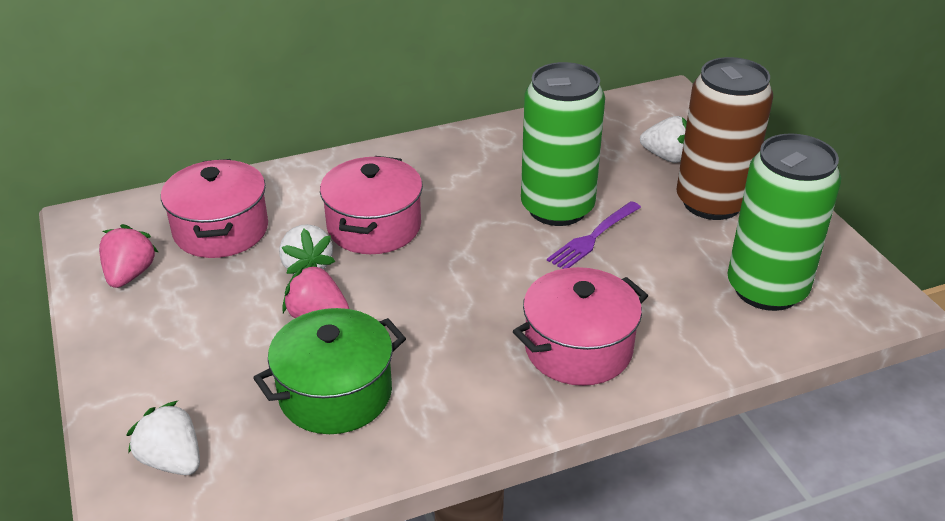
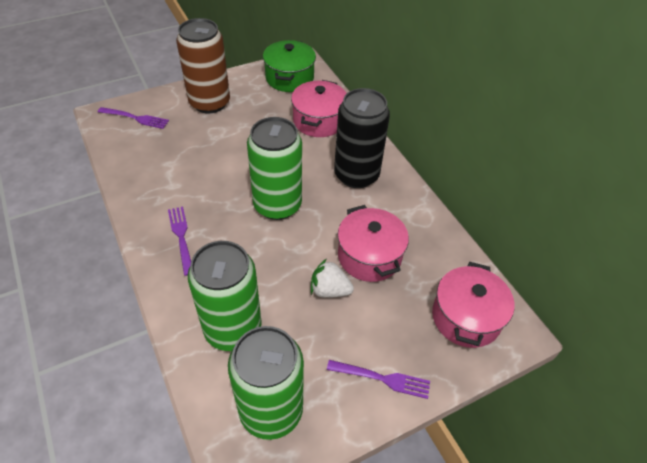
black can: 0 -> 1
green can: 2 -> 3
pink strawberry: 2 -> 0
purple fork: 1 -> 3
white strawberry: 3 -> 1

